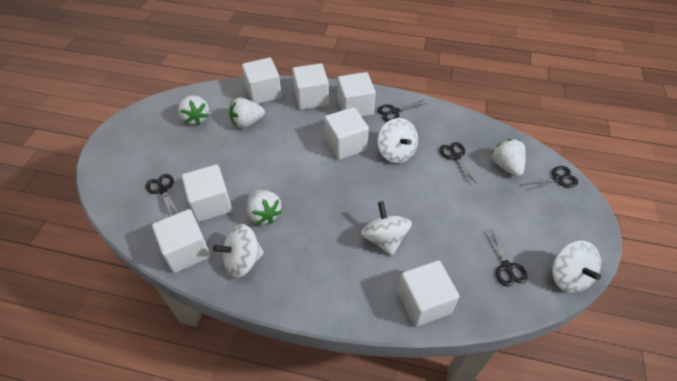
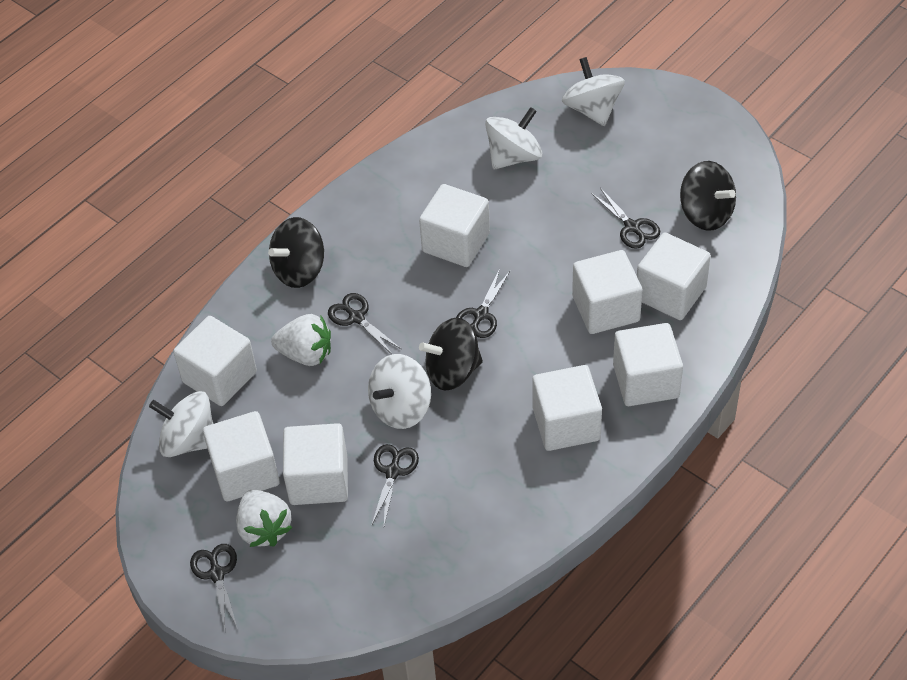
black spinning top: 0 -> 3
white cube: 7 -> 8
white strawberry: 4 -> 2

